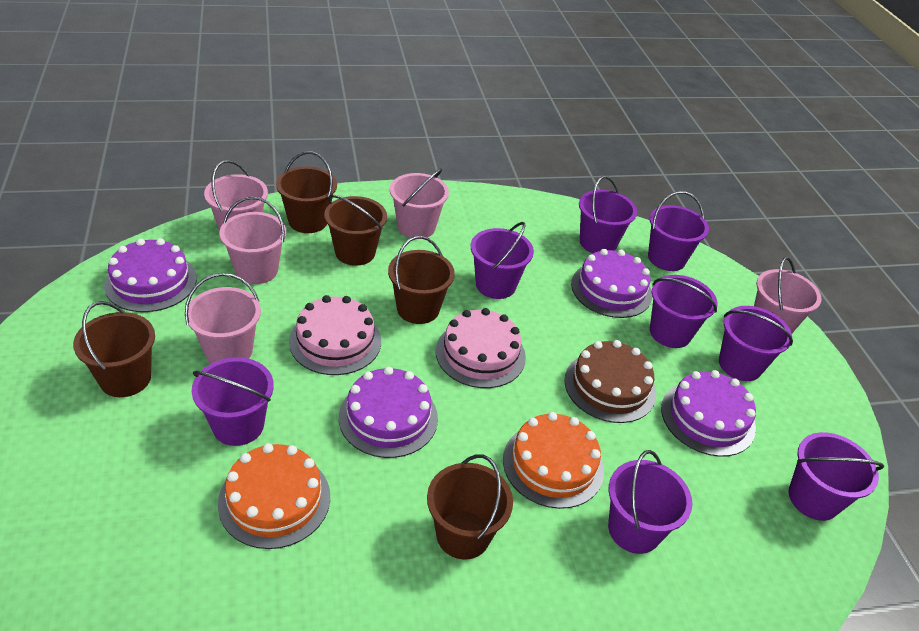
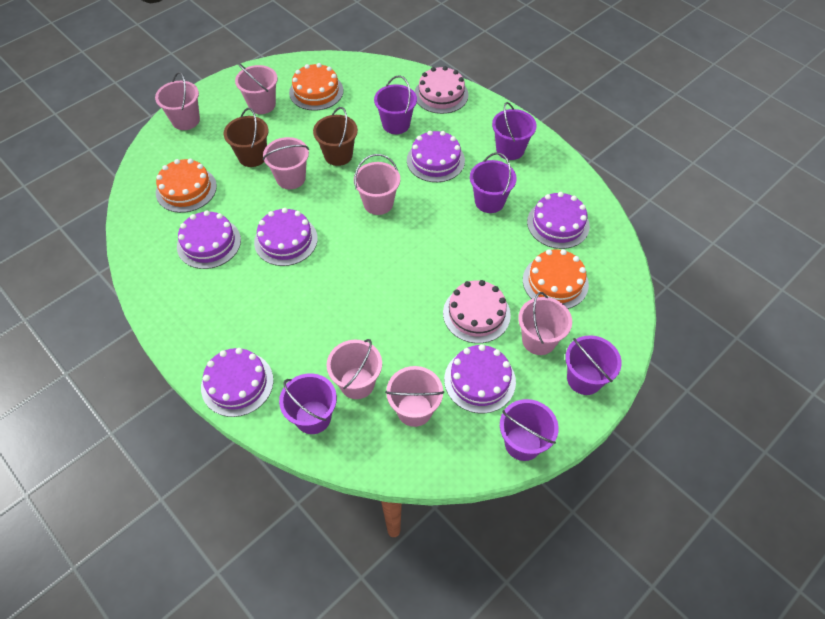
brown bucket: 5 -> 2
brown cake: 1 -> 0
orange cake: 2 -> 3
pink bucket: 5 -> 7
purple bucket: 8 -> 6
purple cake: 4 -> 6

